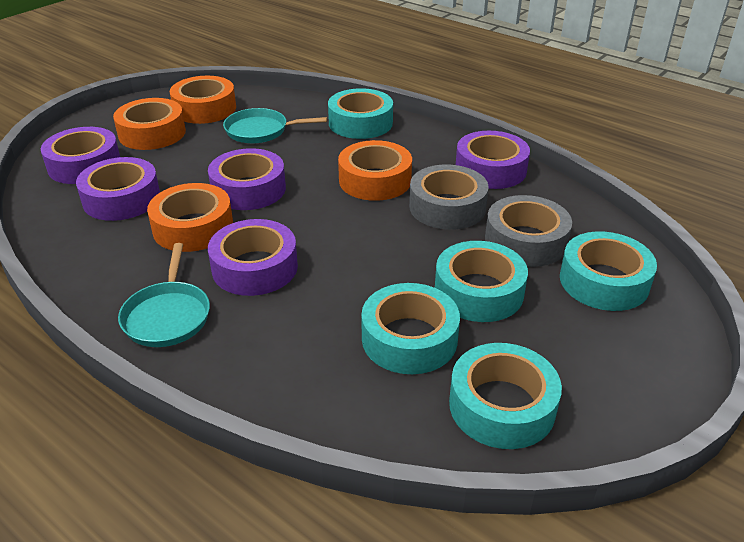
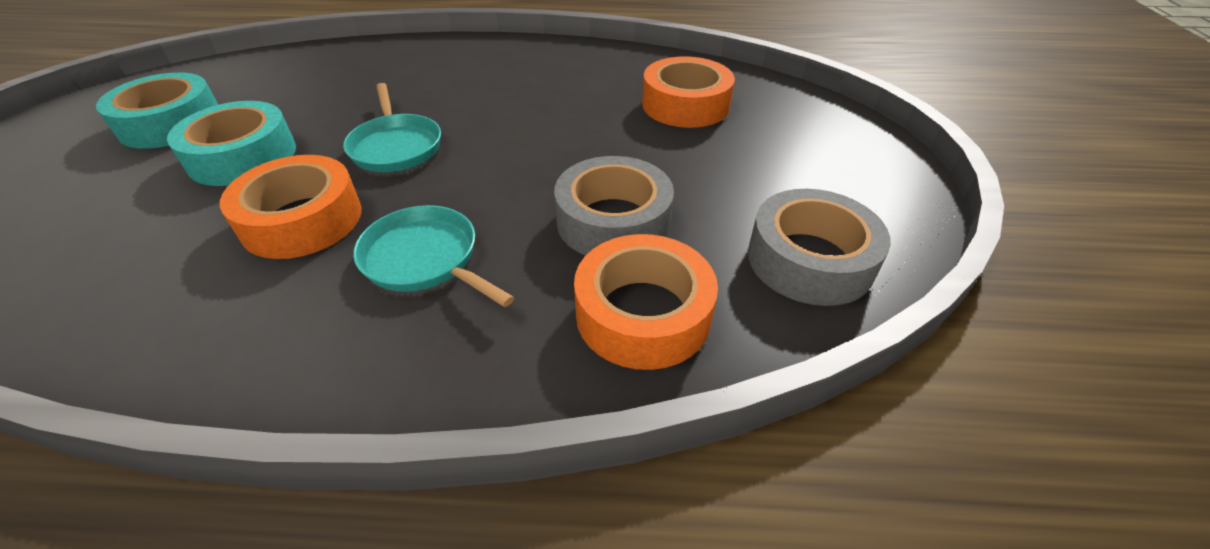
orange tape: 4 -> 3
purple tape: 5 -> 0
turquoise tape: 5 -> 2

